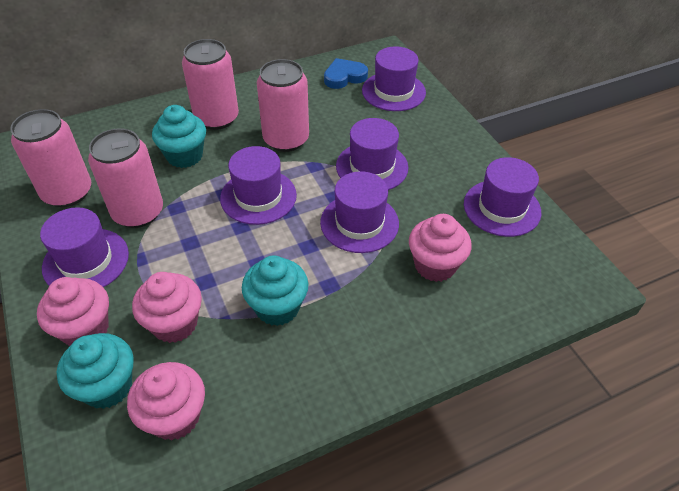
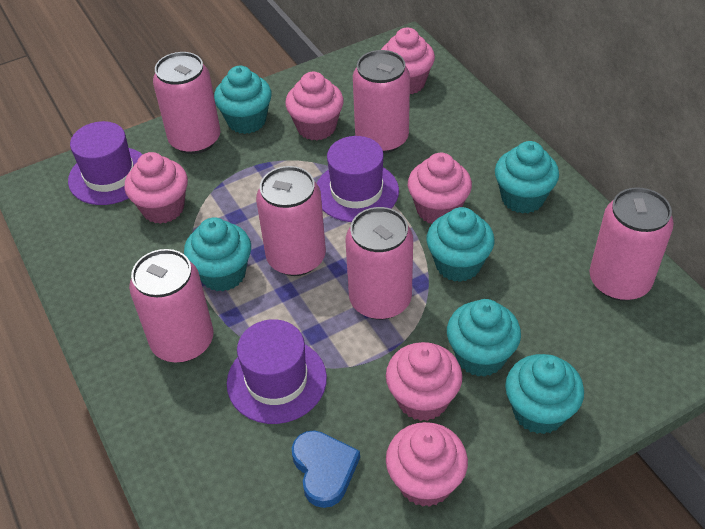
pink can: 4 -> 6
pink cupcake: 4 -> 6
purple hat: 6 -> 3
turquoise cupcake: 3 -> 6

